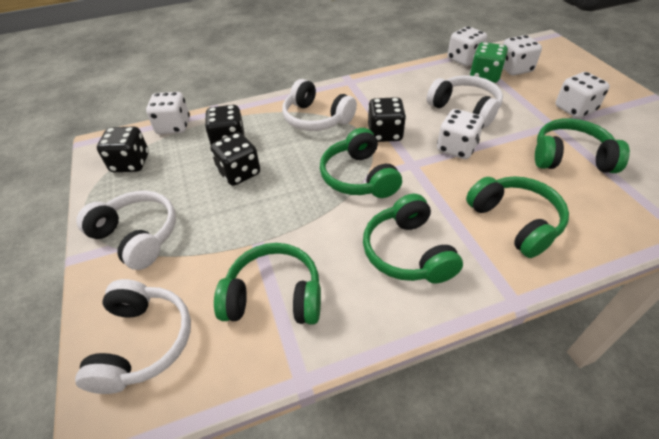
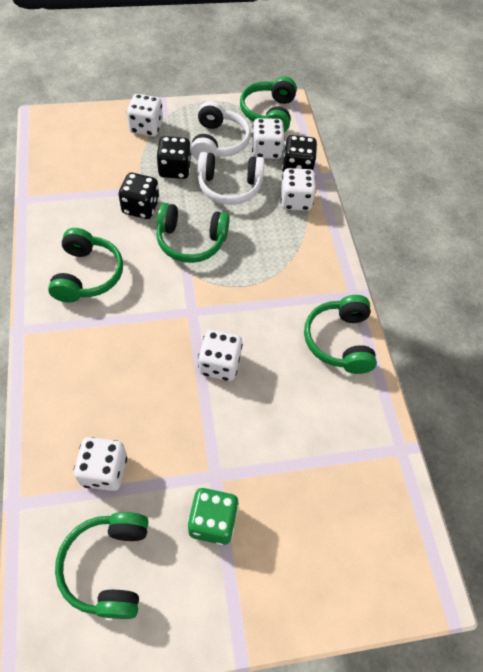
black dice: 4 -> 3
white headphones: 4 -> 2

